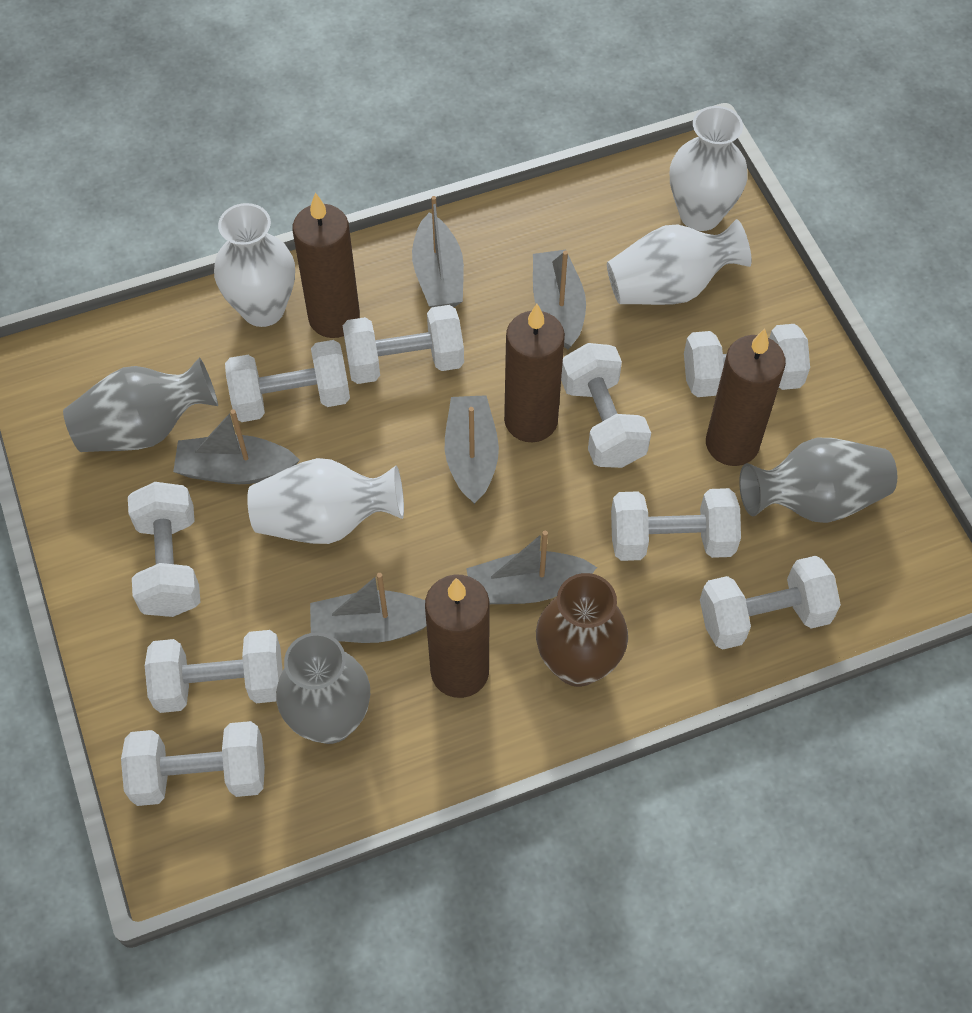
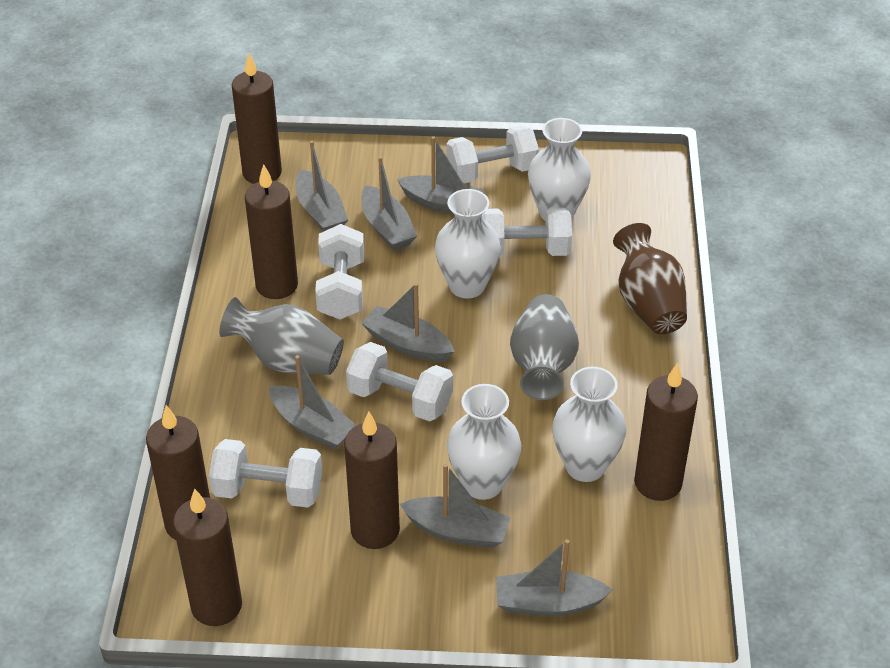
brown candle: 4 -> 6
grey boat: 6 -> 7
grey vase: 3 -> 2
white dumbbell: 9 -> 5

